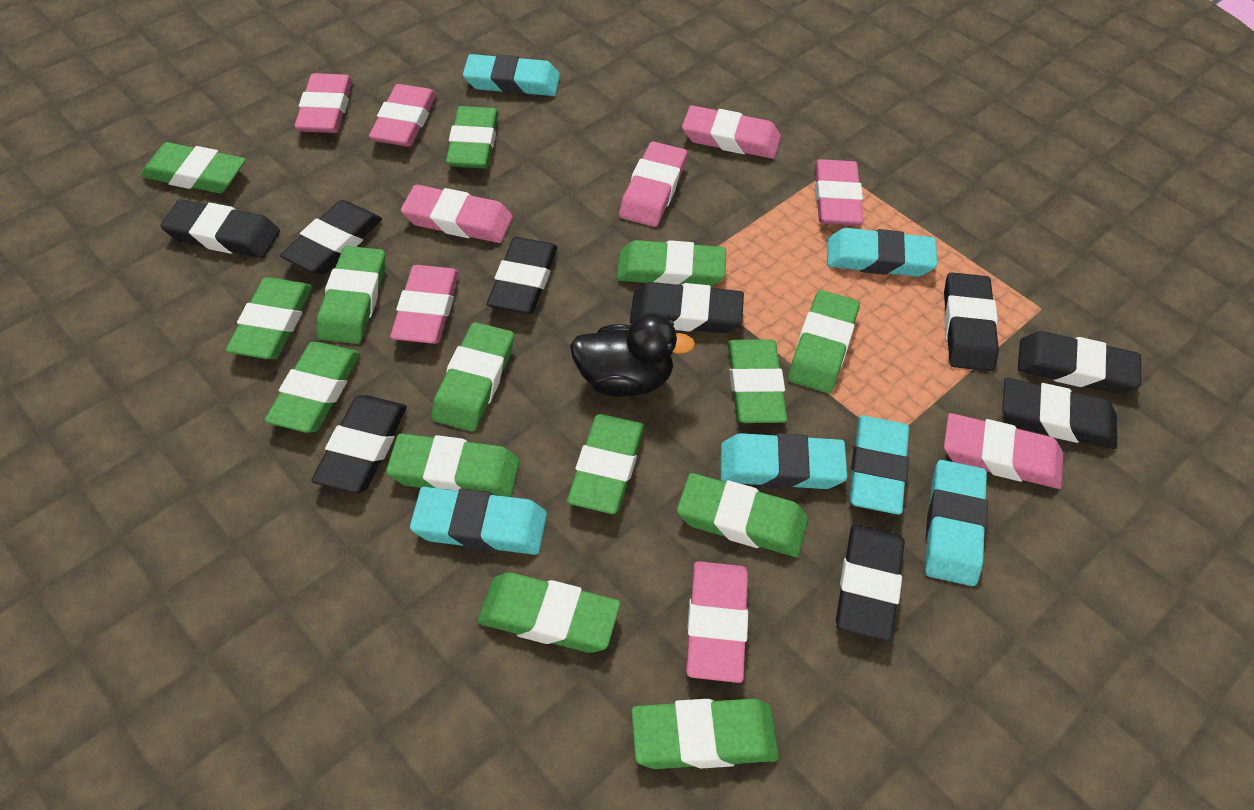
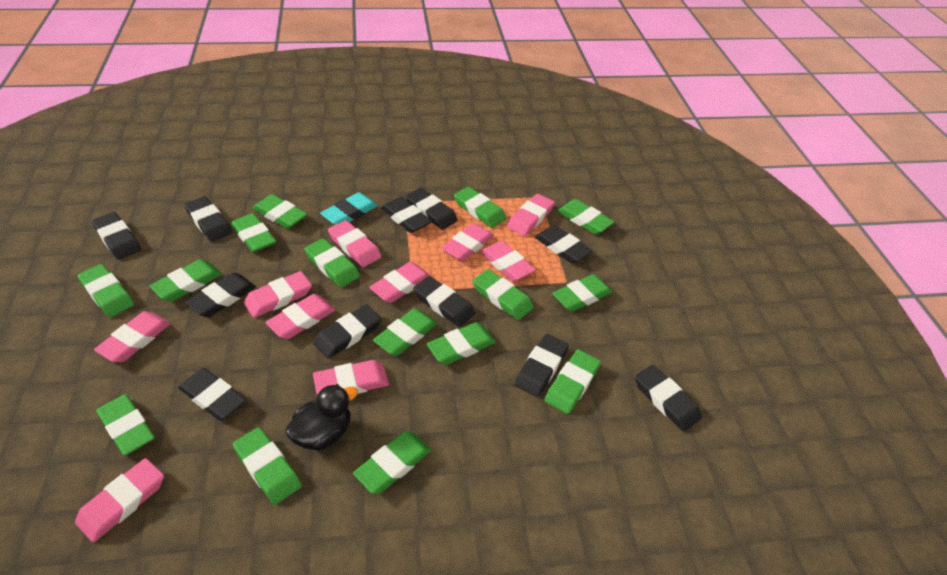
black eraser: 9 -> 11
green eraser: 14 -> 15
pink eraser: 9 -> 10
turquoise eraser: 6 -> 1

